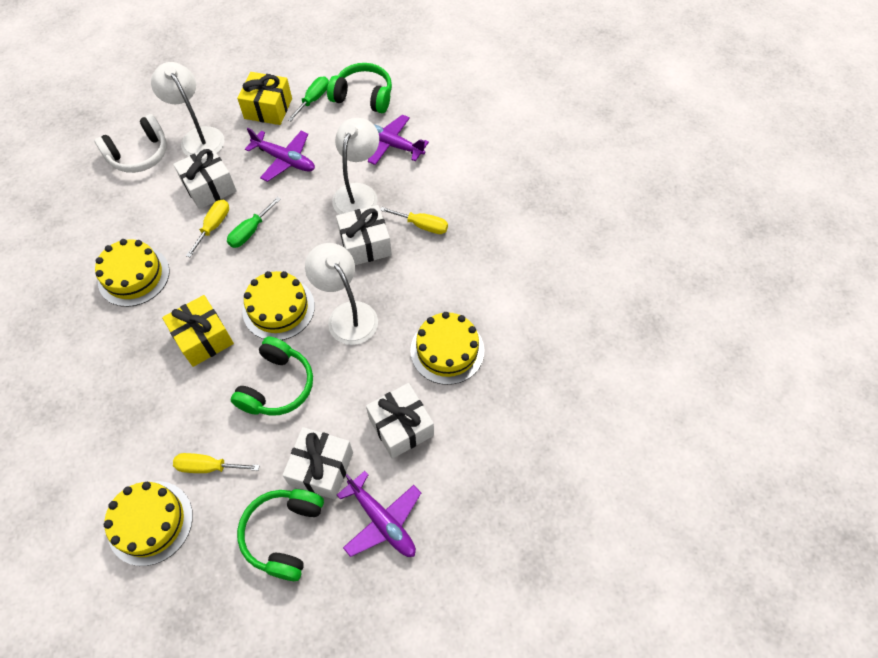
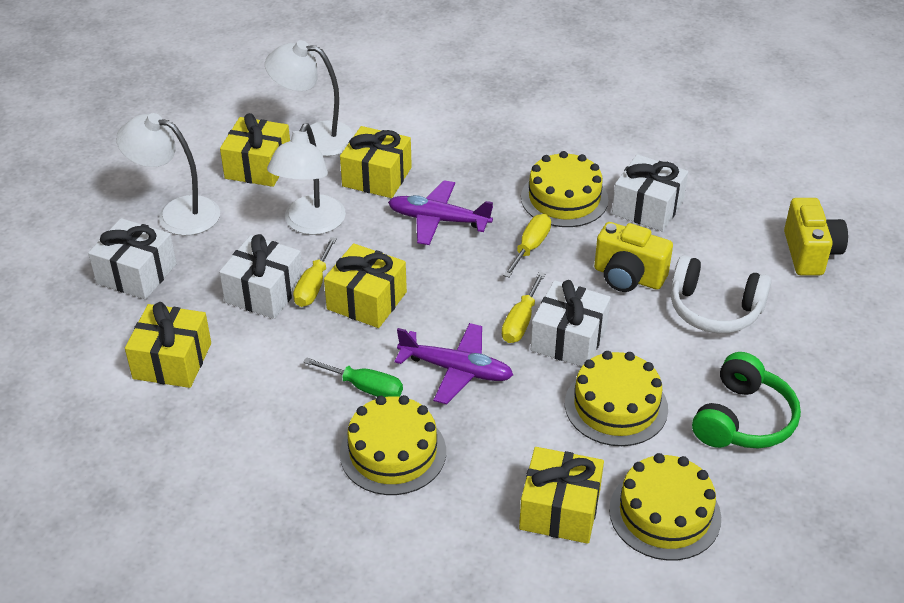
green headphones: 3 -> 1
green screwdriver: 2 -> 1
purple plane: 3 -> 2
yellow camera: 0 -> 2
yellow gift: 2 -> 5

